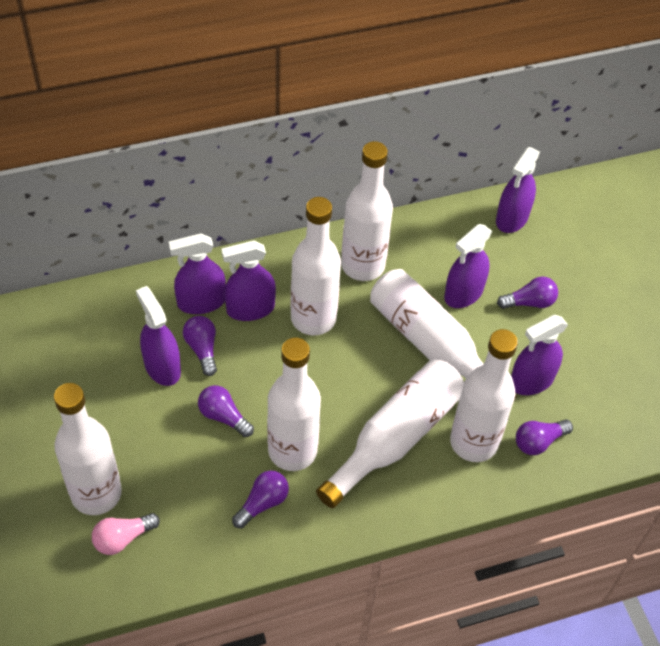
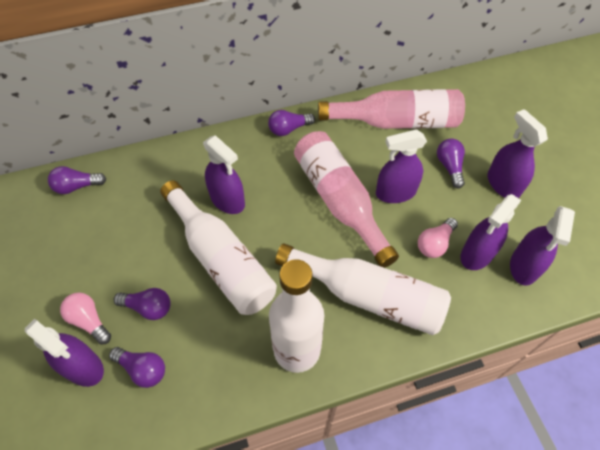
pink bottle: 0 -> 2
pink light bulb: 1 -> 2
white bottle: 7 -> 3

